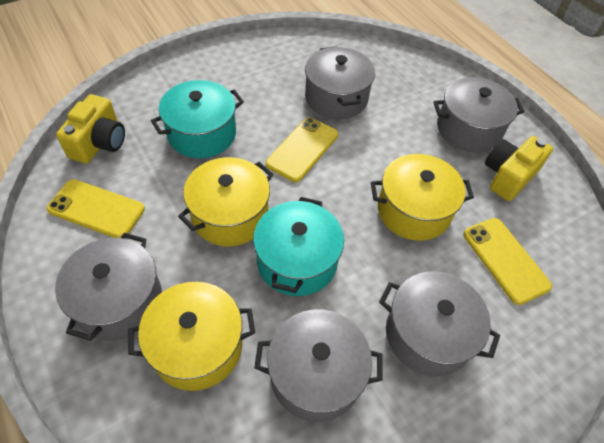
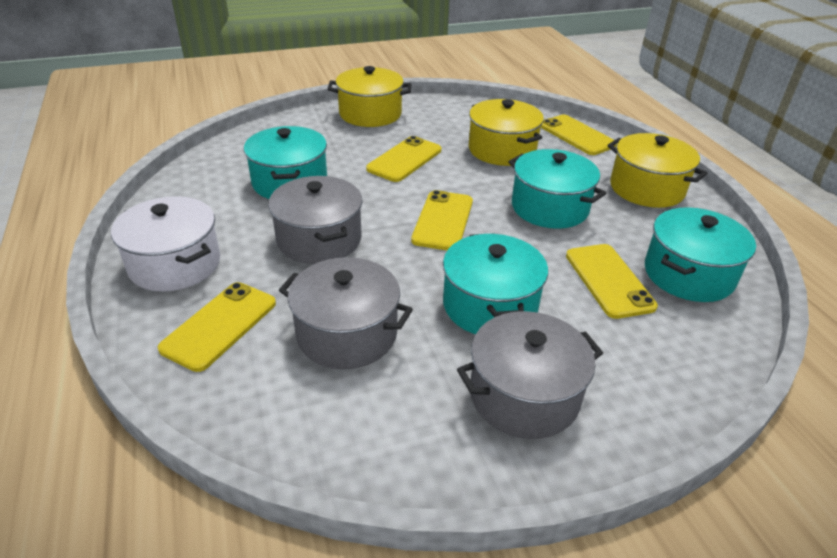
grey pot: 5 -> 3
turquoise pot: 2 -> 4
white pot: 0 -> 1
yellow camera: 2 -> 0
yellow phone: 3 -> 5

